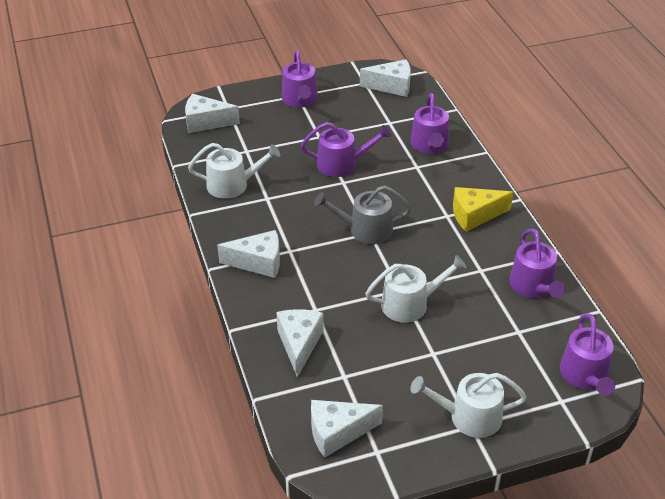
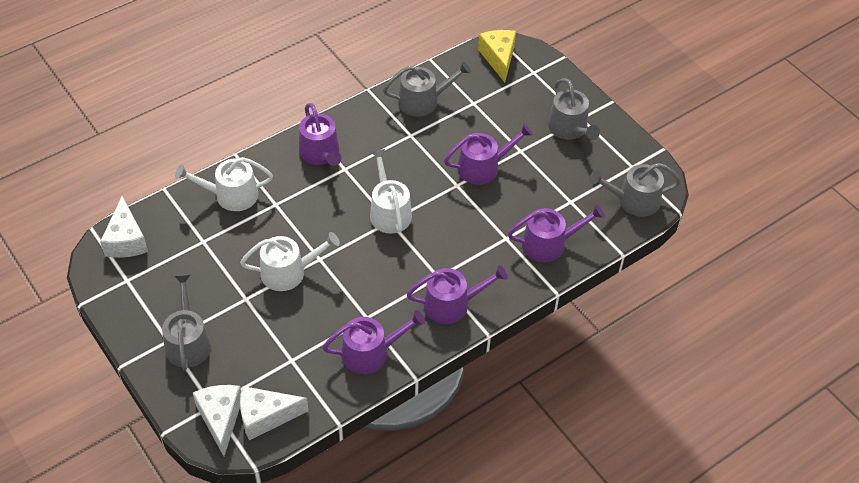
grey watering can: 1 -> 4
white cheese: 5 -> 3

